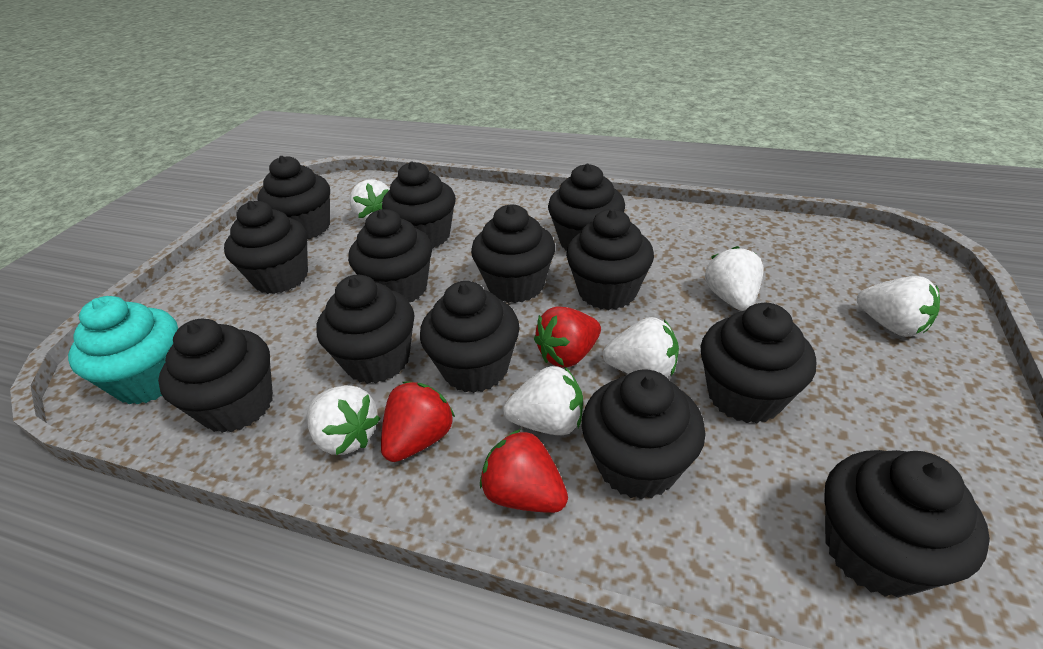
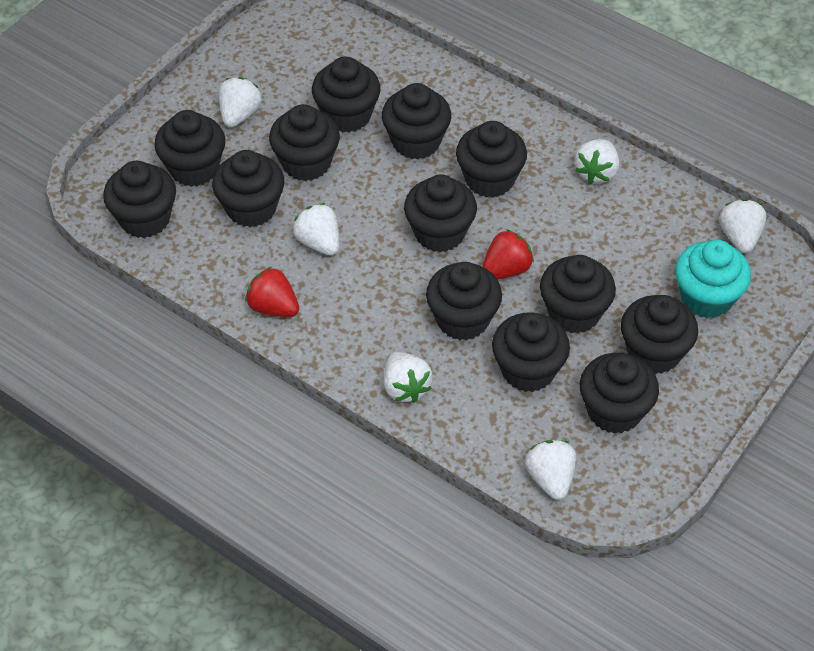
red strawberry: 3 -> 2

